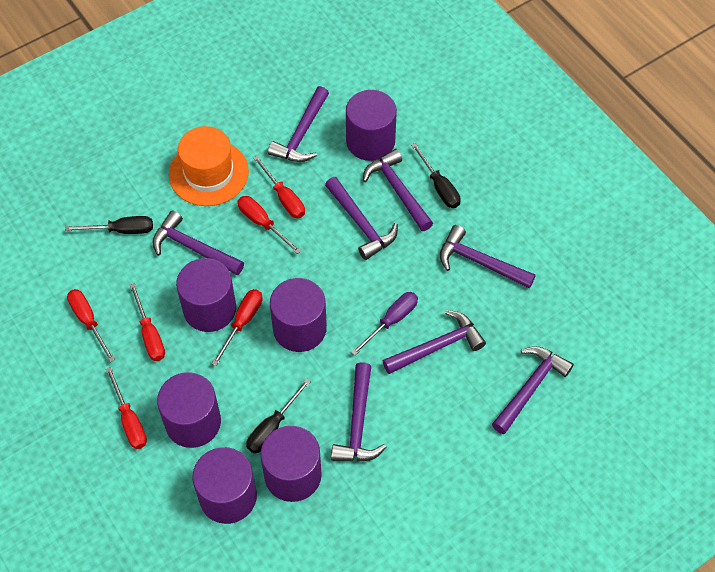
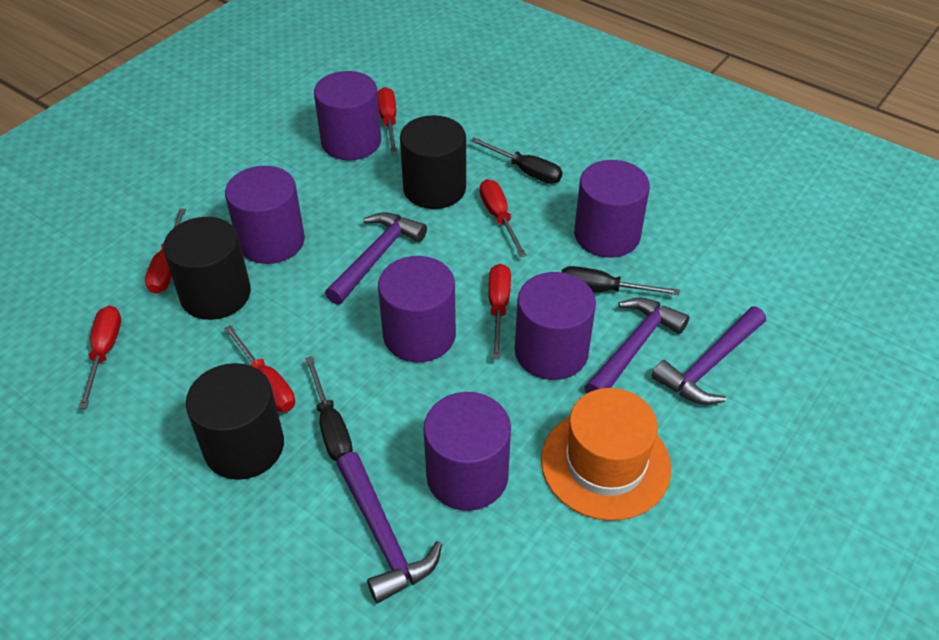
black cylinder: 0 -> 3
purple hammer: 8 -> 4
purple screwdriver: 1 -> 0

